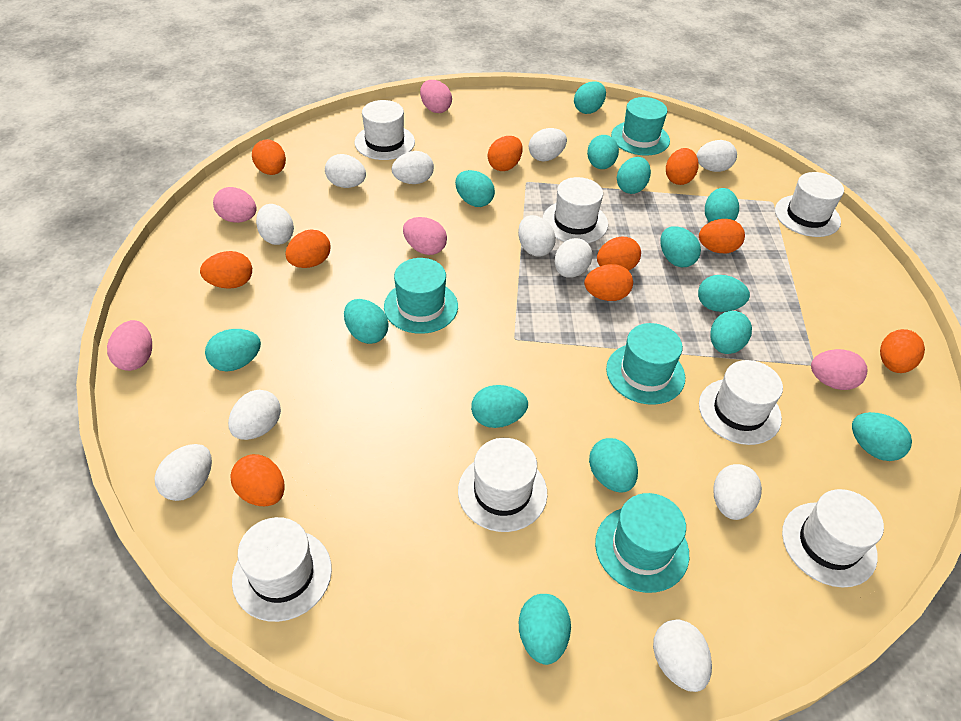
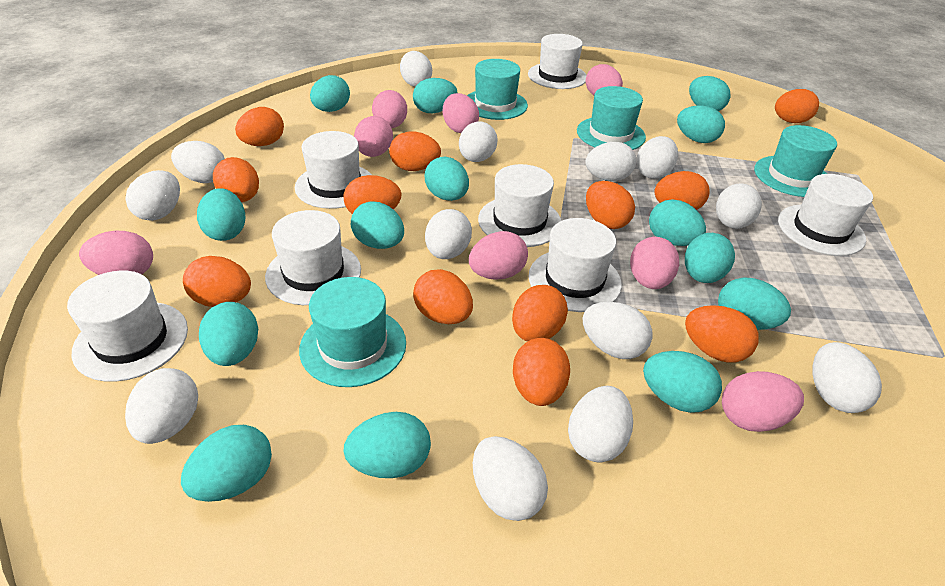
orange egg: 10 -> 12
pink egg: 5 -> 8
white egg: 11 -> 13

